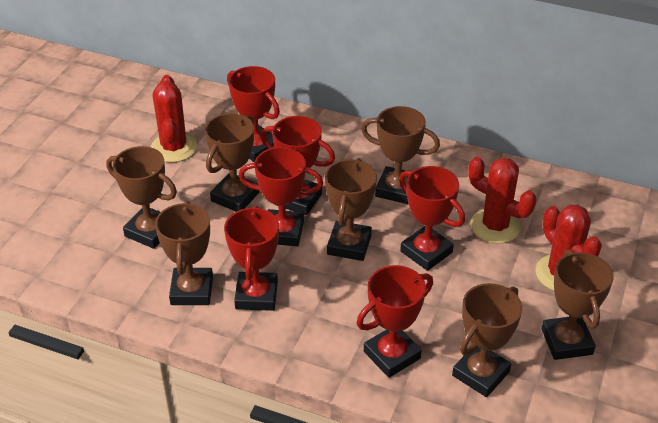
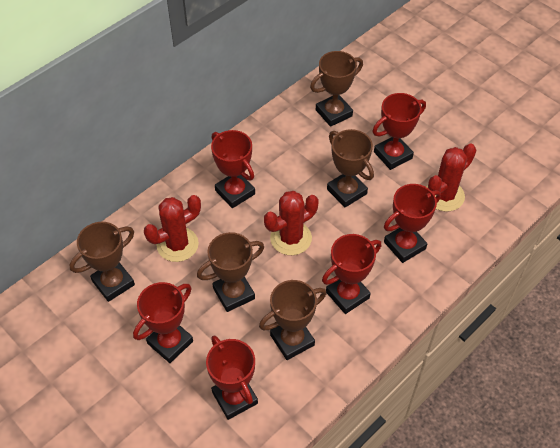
brown trophy: 7 -> 5

